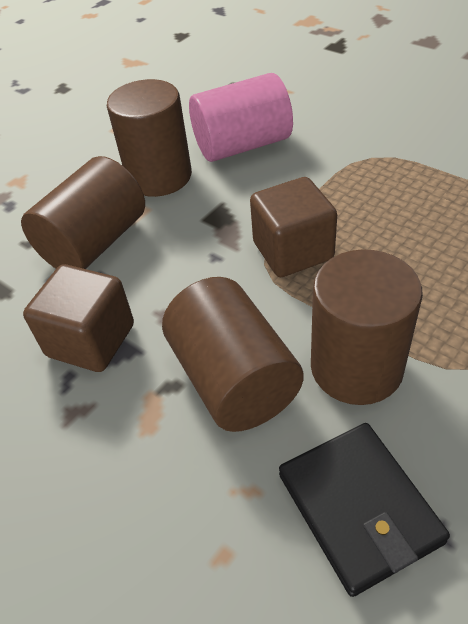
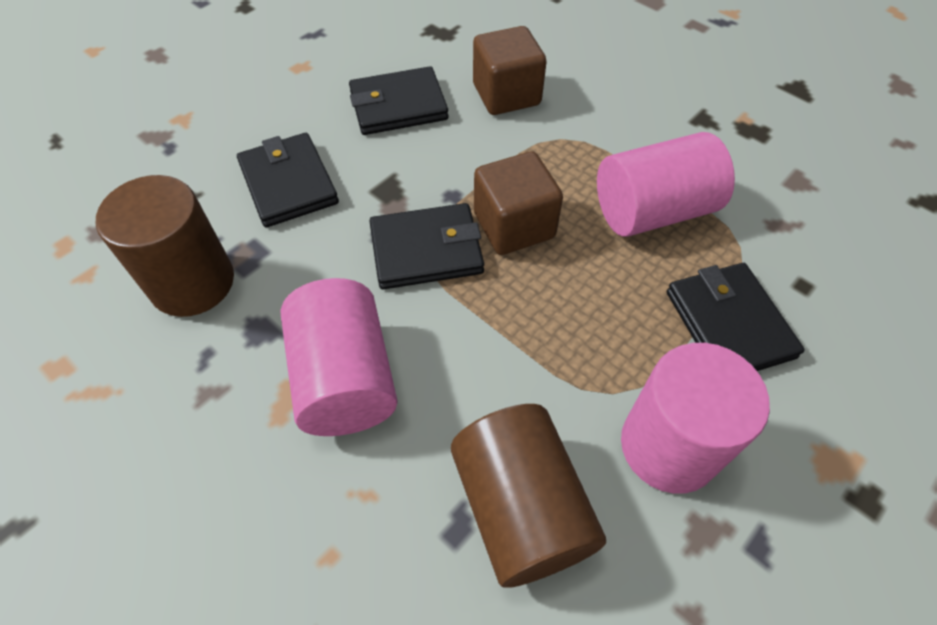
black wallet: 1 -> 4
brown cylinder: 4 -> 2
pink cylinder: 1 -> 3

